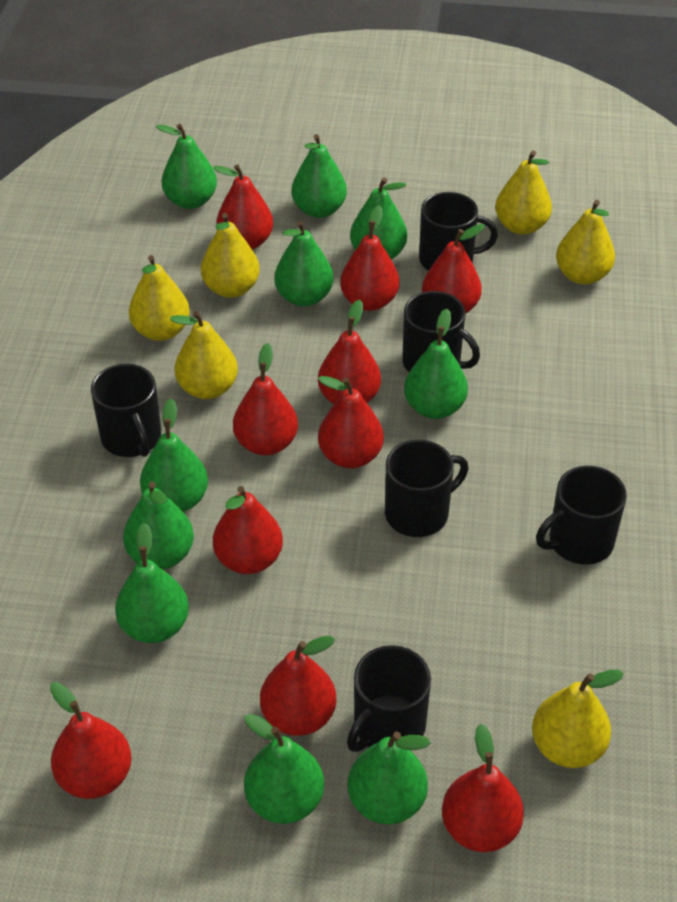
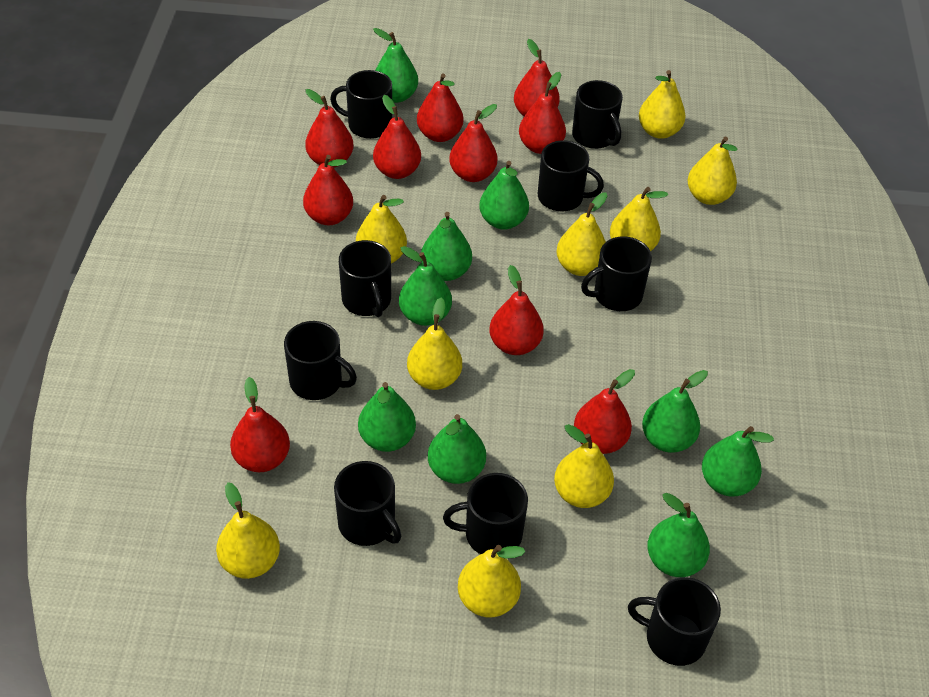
black mug: 6 -> 9
green pear: 10 -> 9
yellow pear: 6 -> 9

